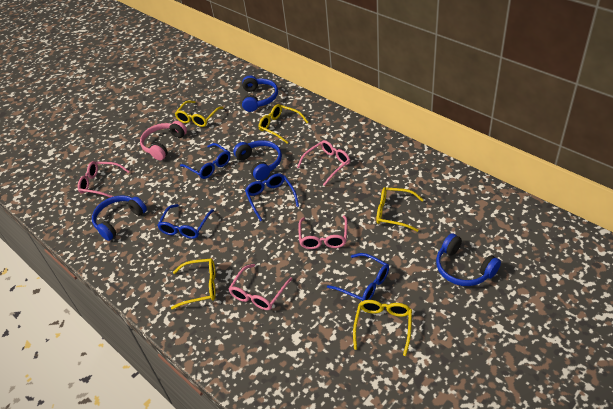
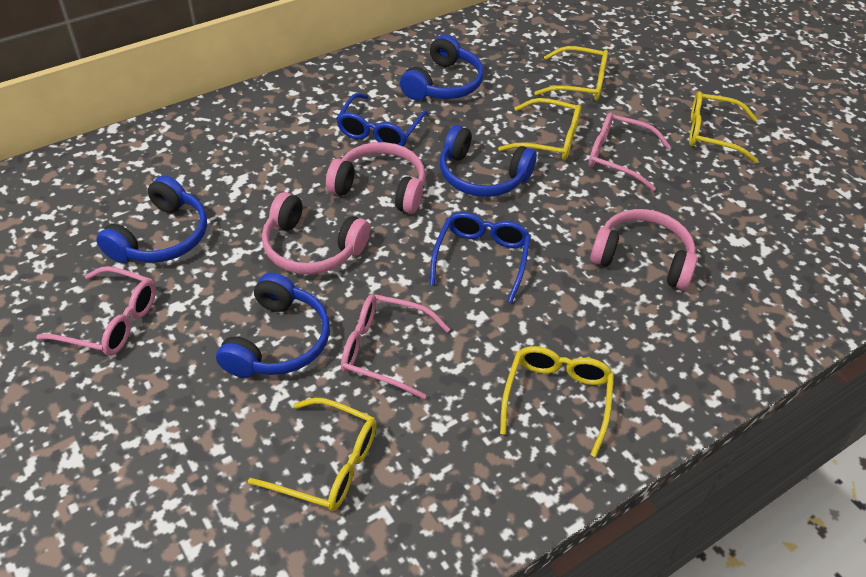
blue glasses: 4 -> 2
pink glasses: 4 -> 3
pink headphones: 1 -> 3

